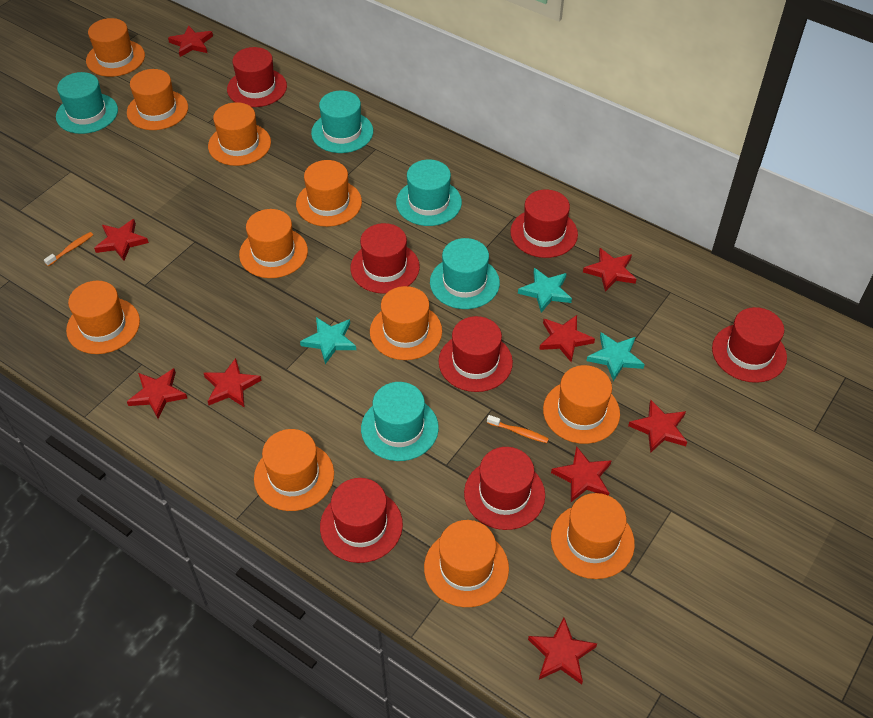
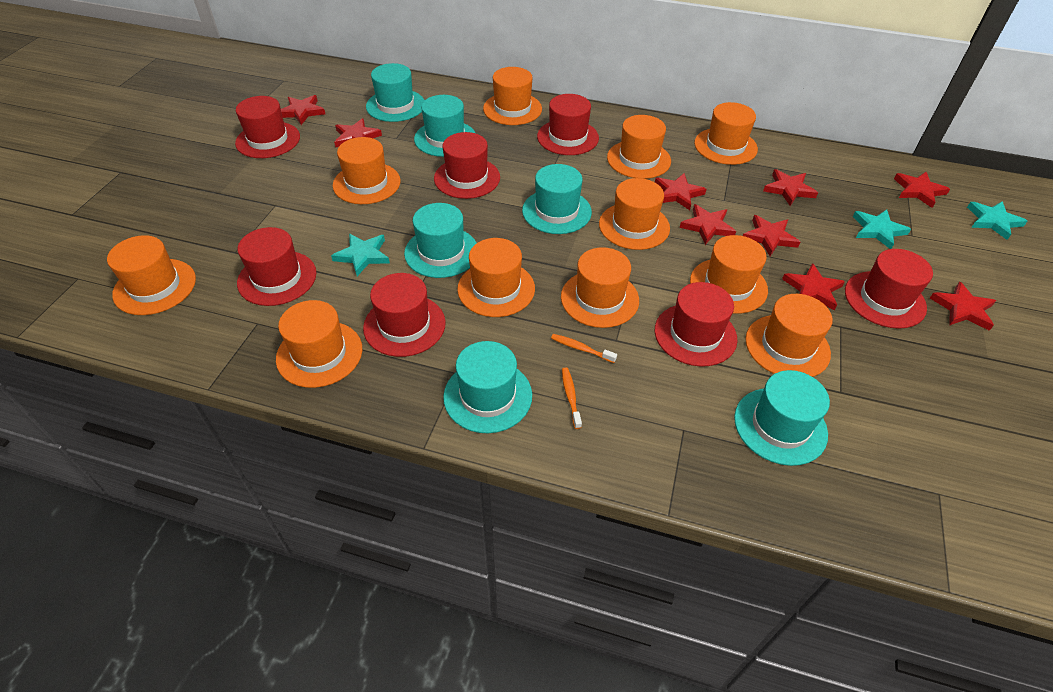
turquoise hat: 5 -> 6

